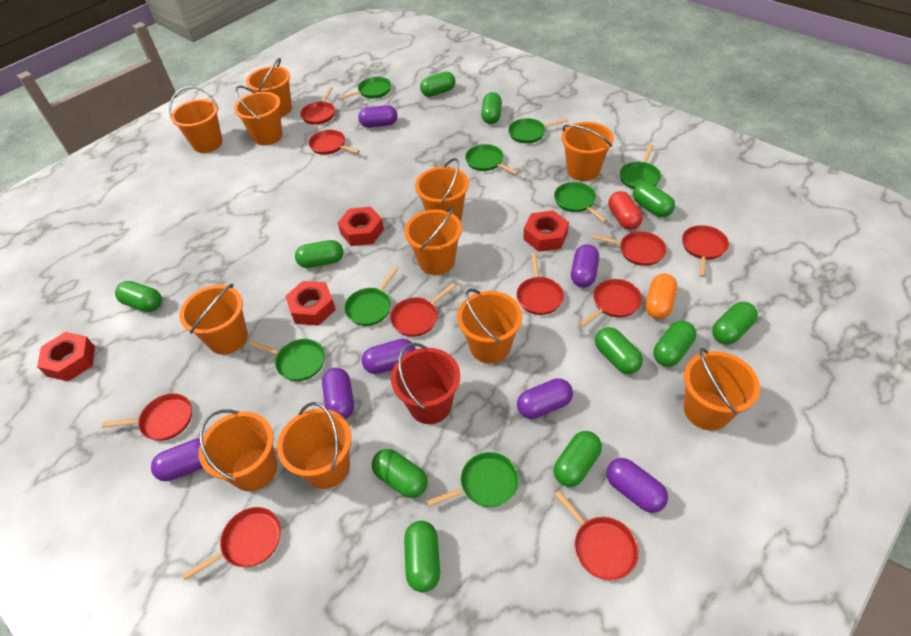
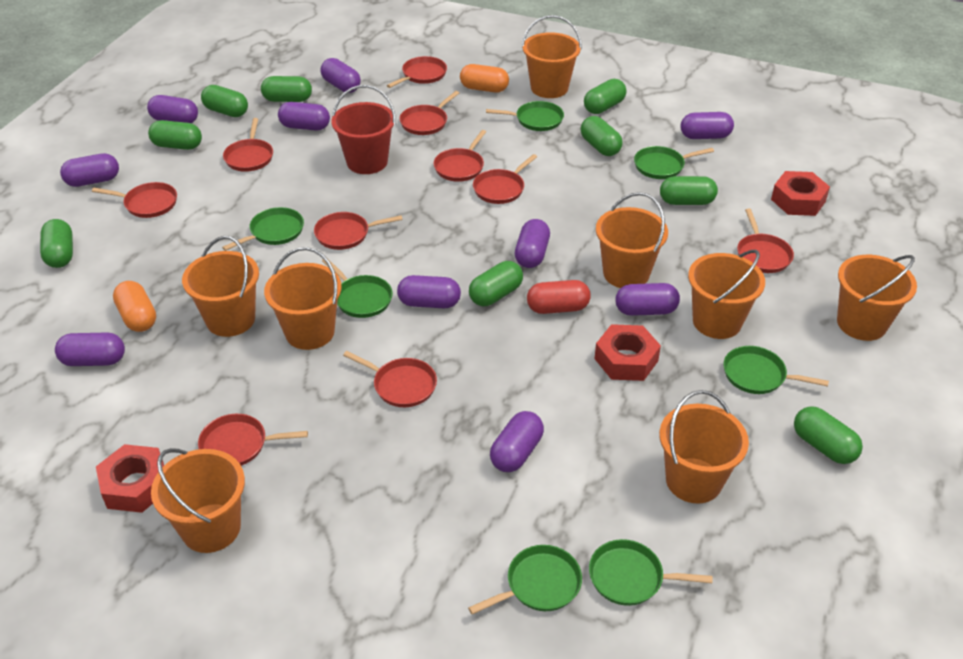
green capsule: 11 -> 9
green pan: 8 -> 7
orange bucket: 11 -> 8
orange capsule: 1 -> 2
purple capsule: 7 -> 10
red nut: 4 -> 3

